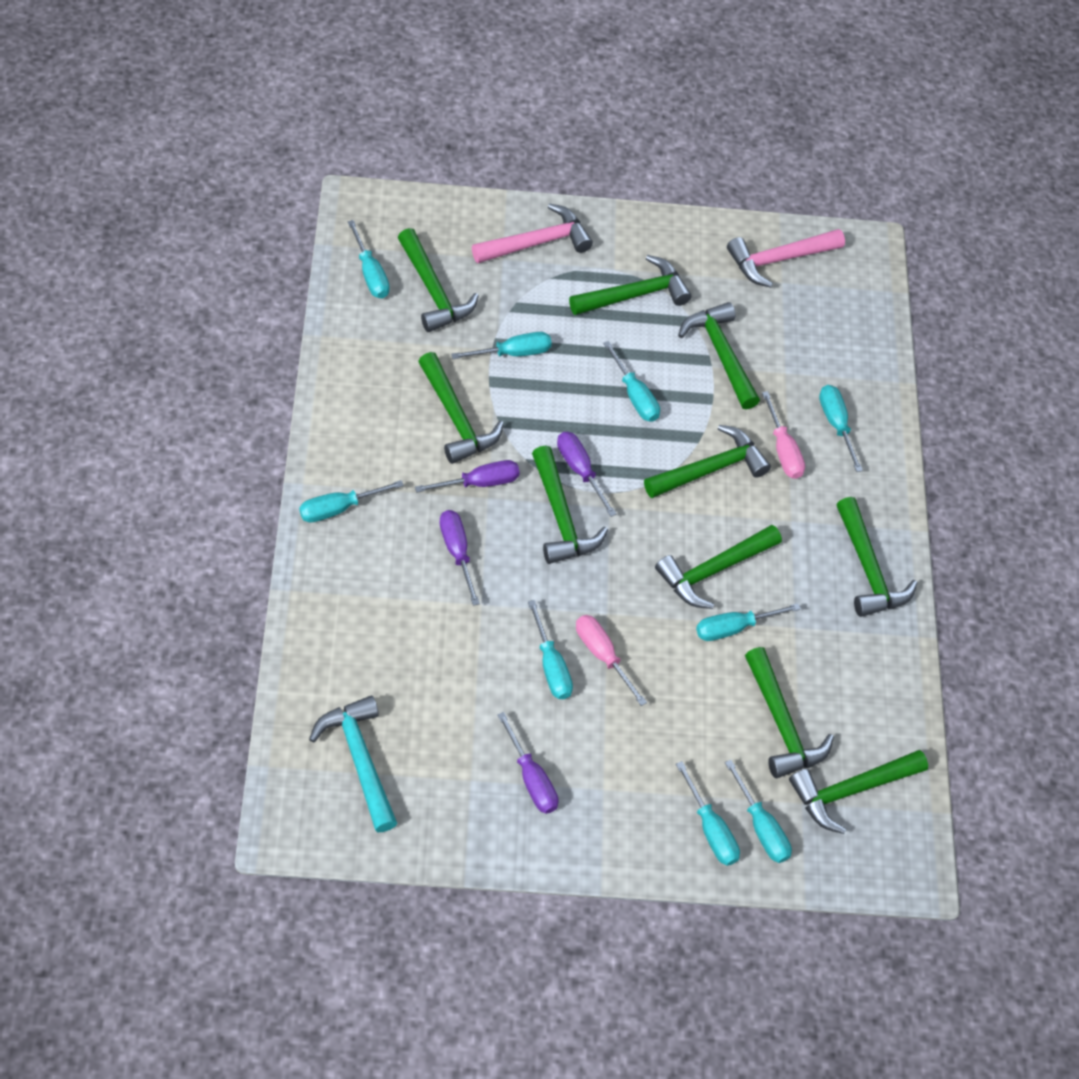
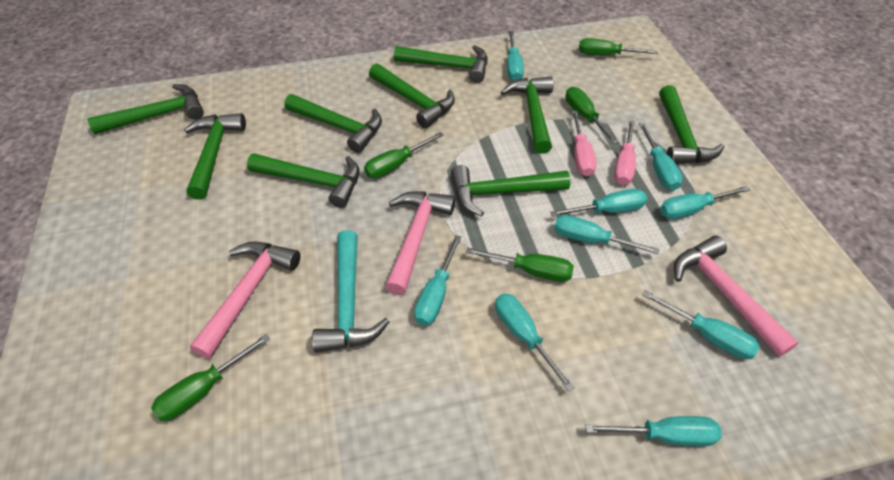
green hammer: 10 -> 9
green screwdriver: 0 -> 5
pink hammer: 2 -> 3
purple screwdriver: 4 -> 0

